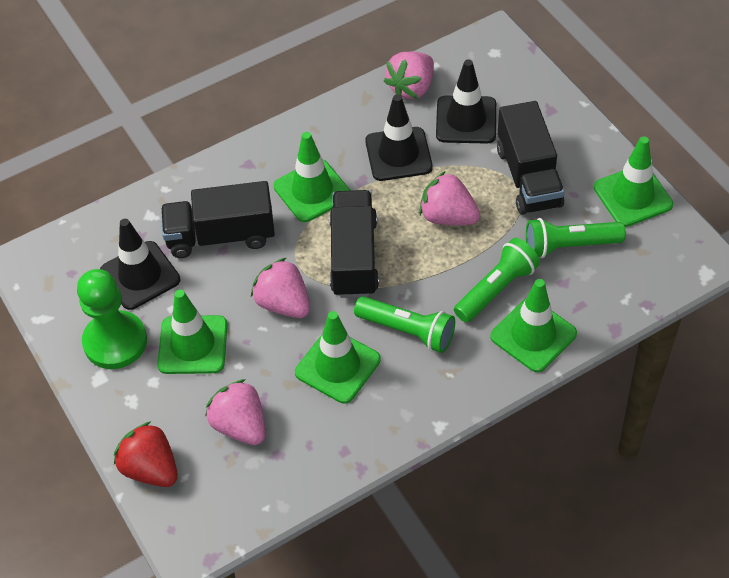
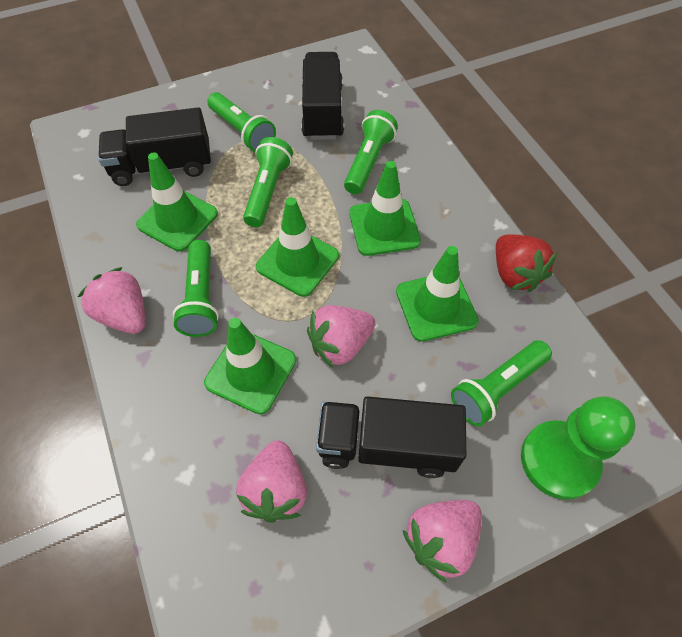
black traffic cone: 3 -> 0
green flashlight: 3 -> 5

